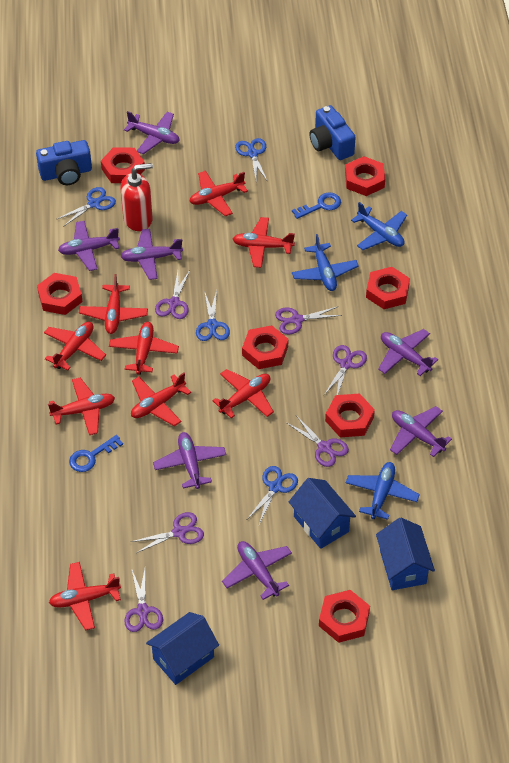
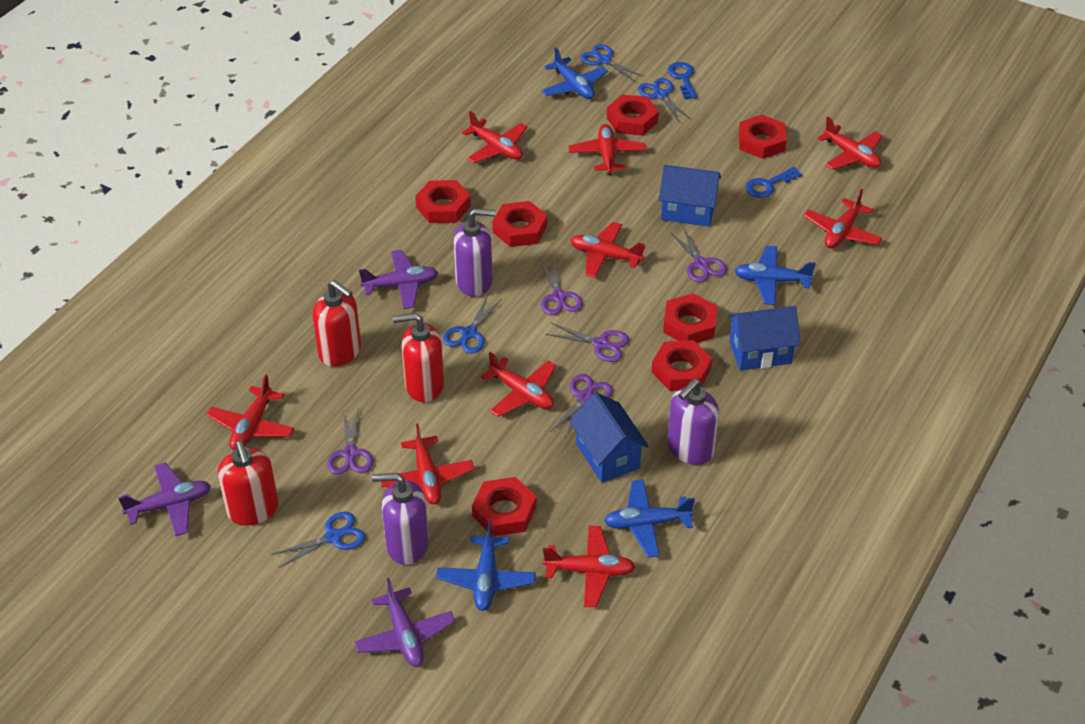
blue camera: 2 -> 0
blue plane: 3 -> 4
purple plane: 7 -> 3
purple scissors: 6 -> 5
purple soap dispenser: 0 -> 3
red soap dispenser: 1 -> 3

